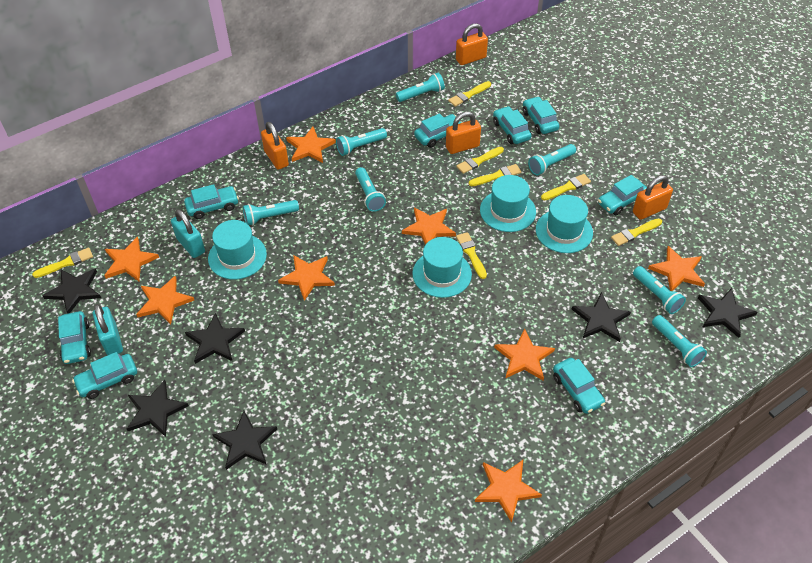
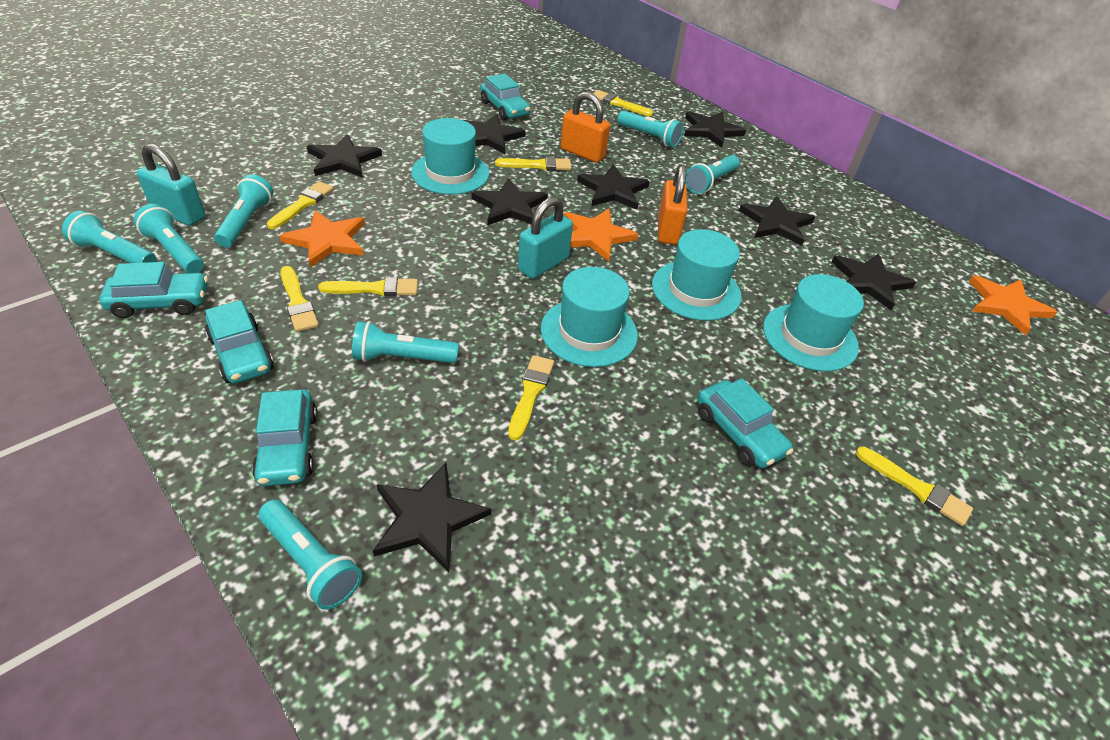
black star: 6 -> 8
orange padlock: 4 -> 2
orange star: 8 -> 3
turquoise car: 8 -> 5

